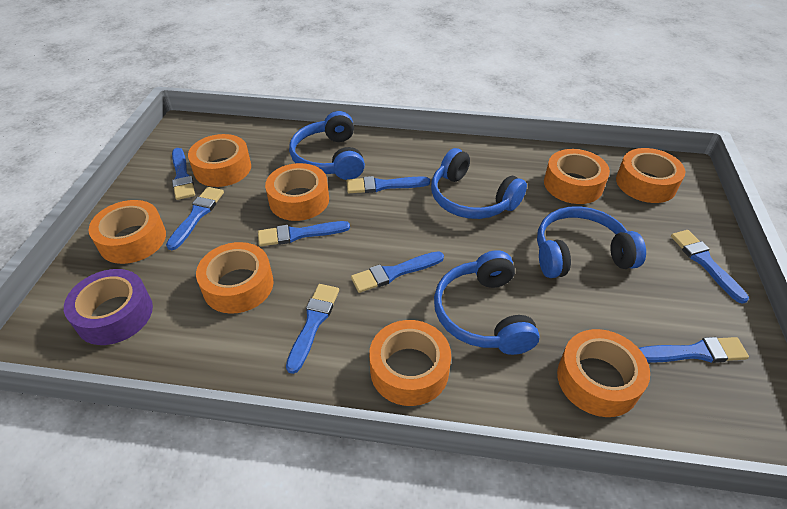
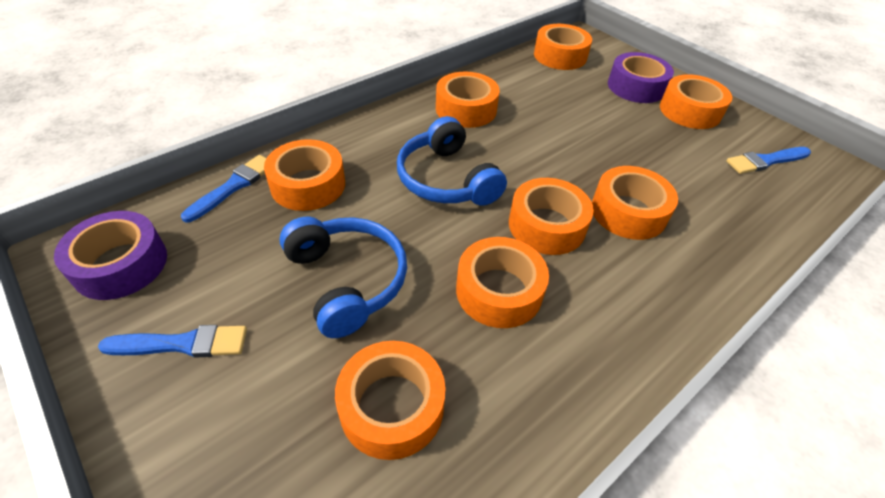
blue brush: 8 -> 3
blue headphones: 4 -> 2
purple tape: 1 -> 2

